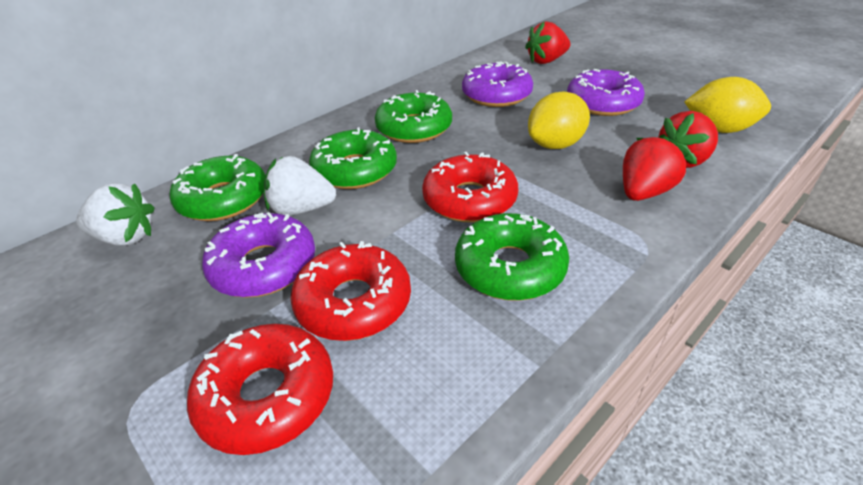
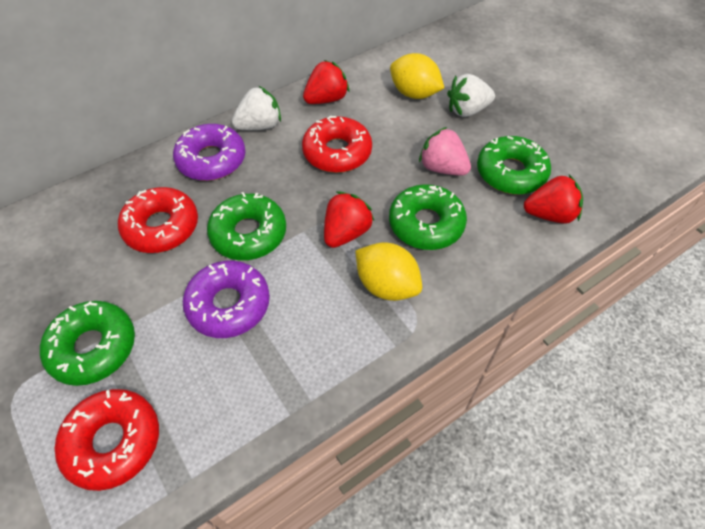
pink strawberry: 0 -> 1
purple donut: 3 -> 2

